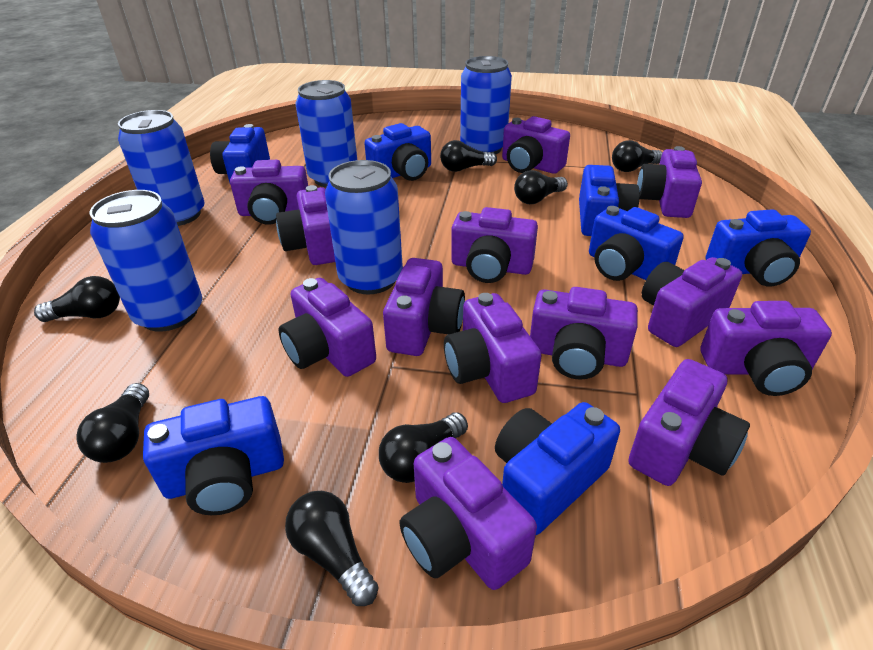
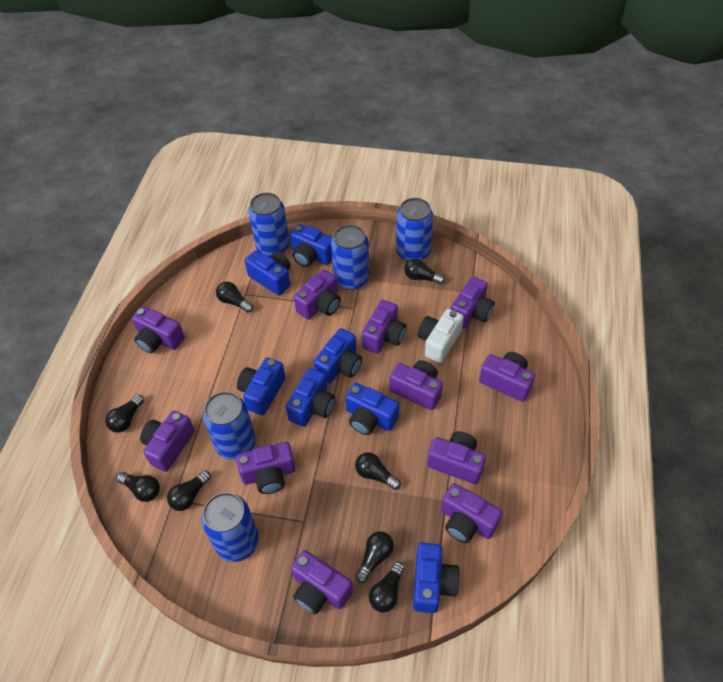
black light bulb: 7 -> 8
purple camera: 13 -> 11
white camera: 0 -> 1

